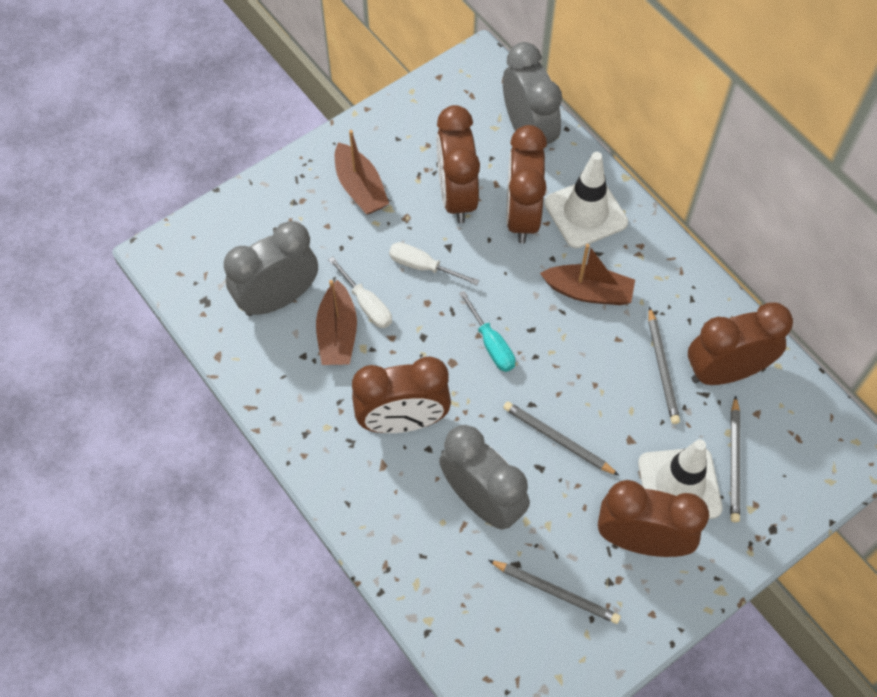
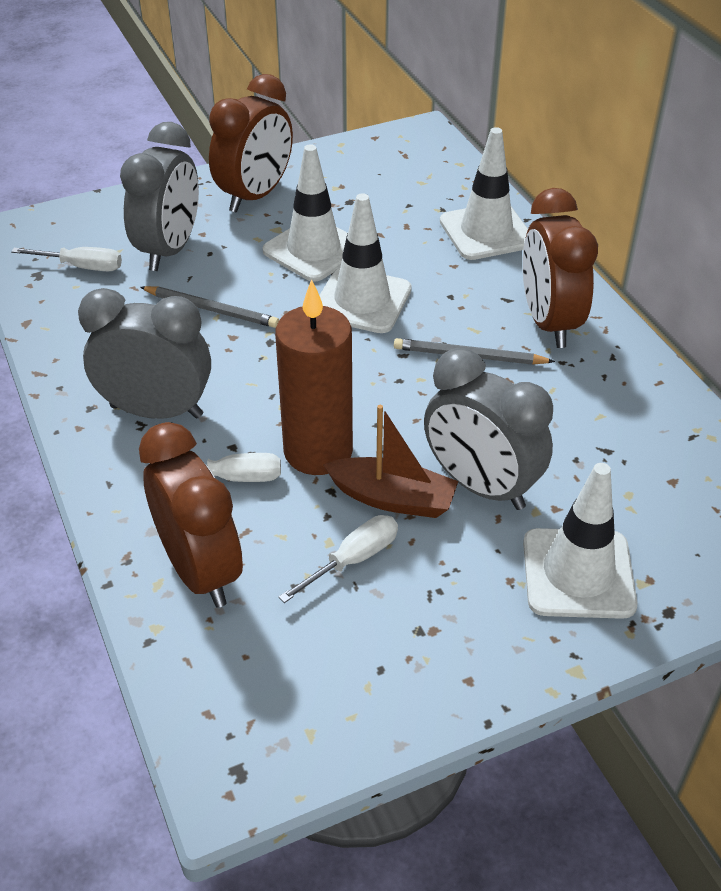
brown boat: 3 -> 1
brown candle: 0 -> 1
brown clock: 5 -> 3
grey pencil: 4 -> 2
turquoise screwdriver: 1 -> 0
white screwdriver: 2 -> 3
white traffic cone: 2 -> 4

